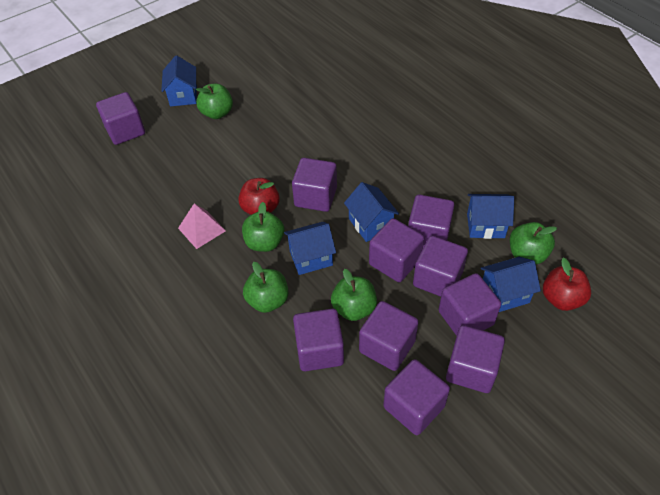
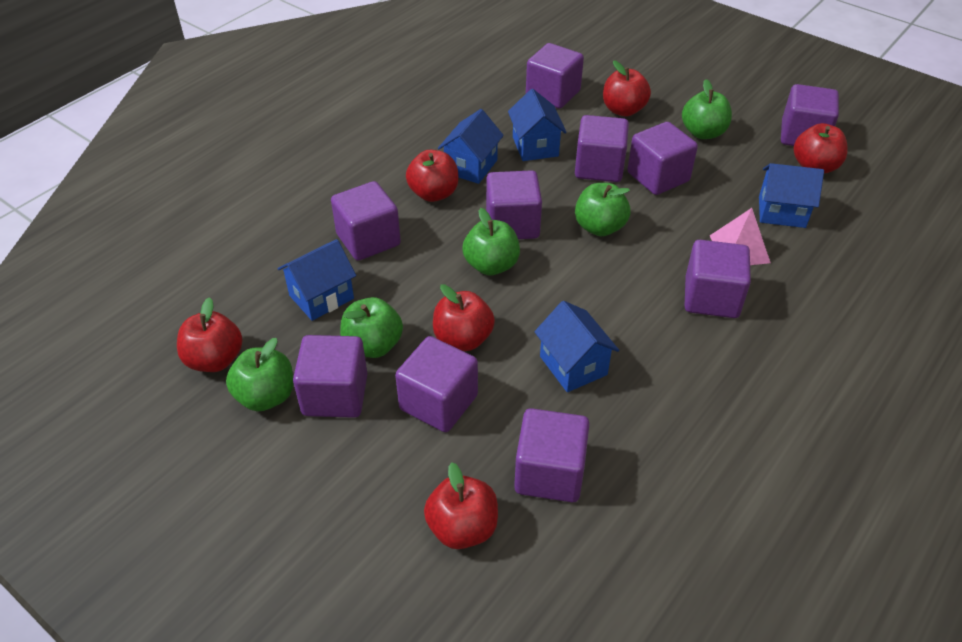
red apple: 2 -> 6

